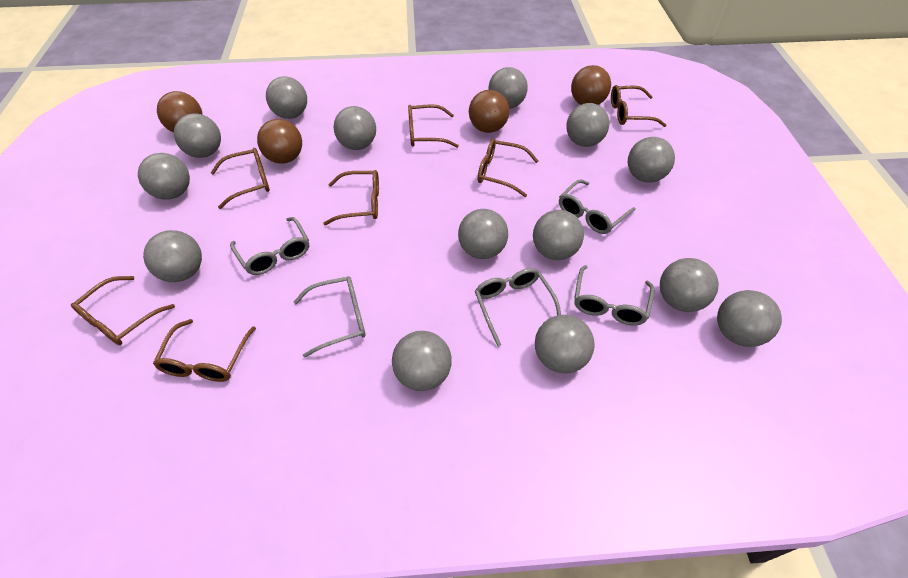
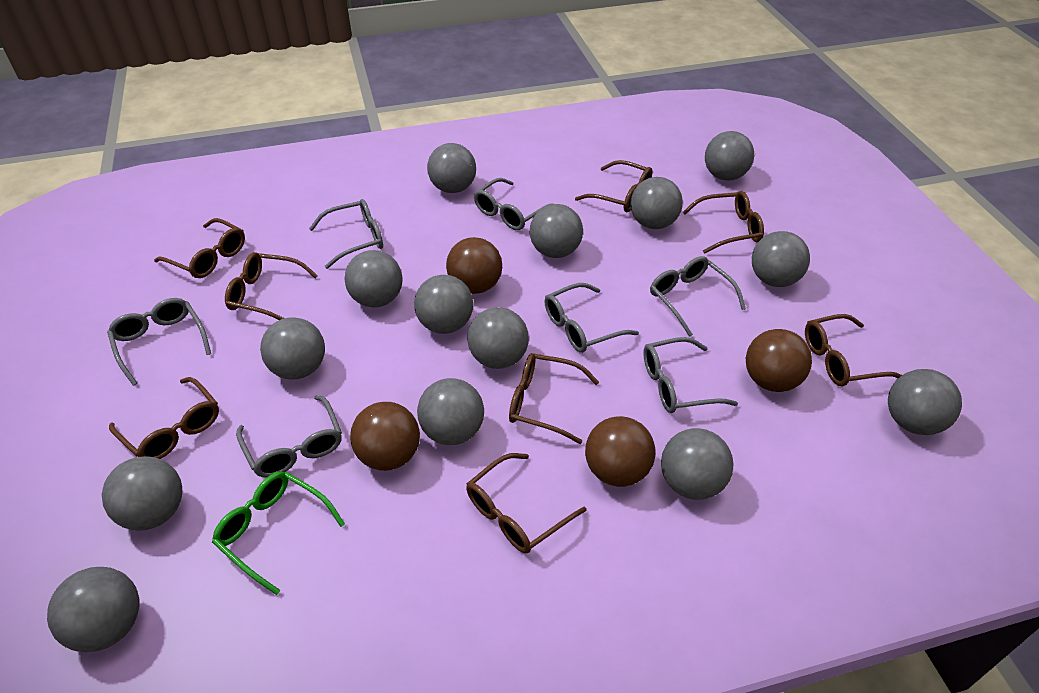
brown glasses: 7 -> 8
green glasses: 0 -> 1
grey glasses: 5 -> 7

